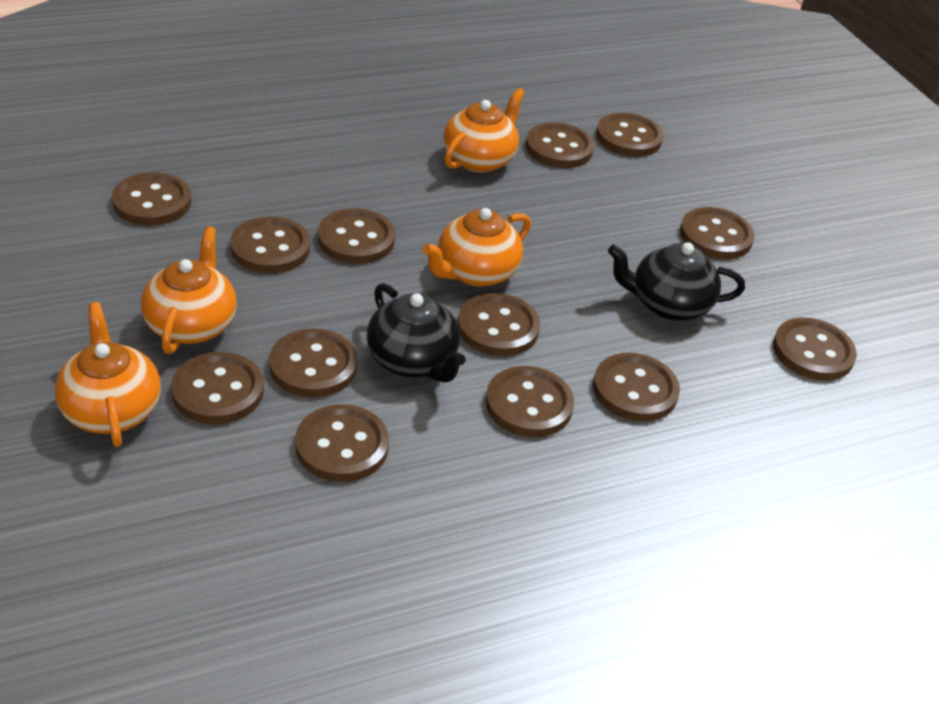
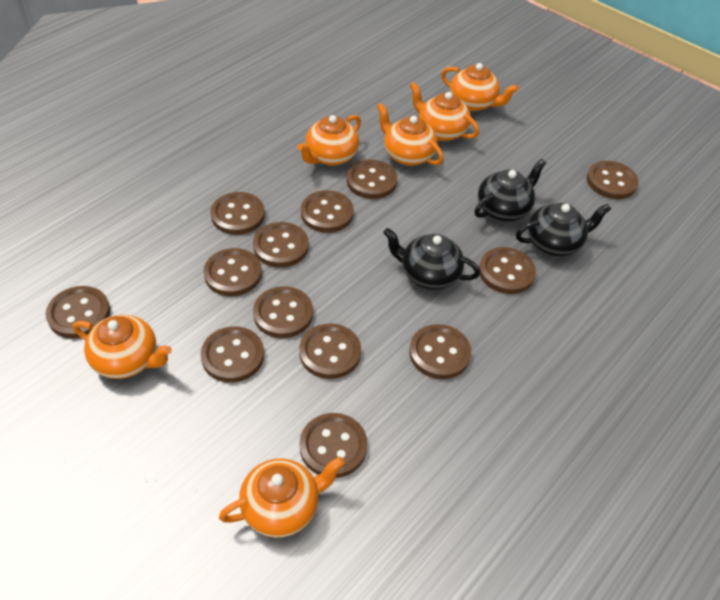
black teapot: 2 -> 3
orange teapot: 4 -> 6

